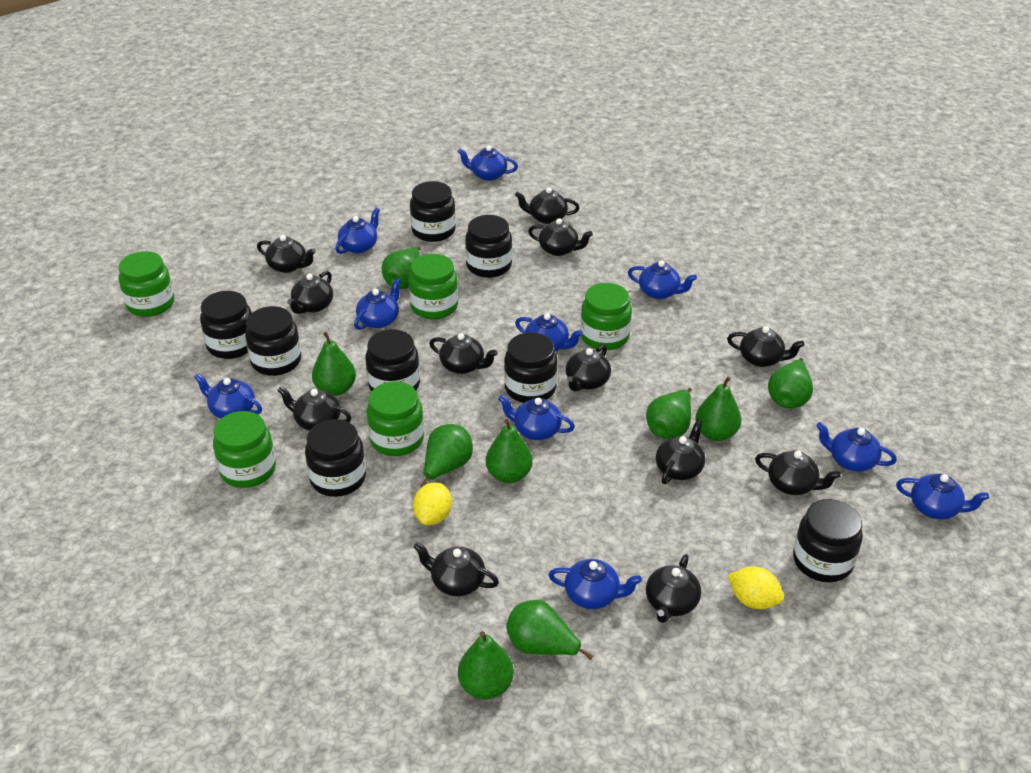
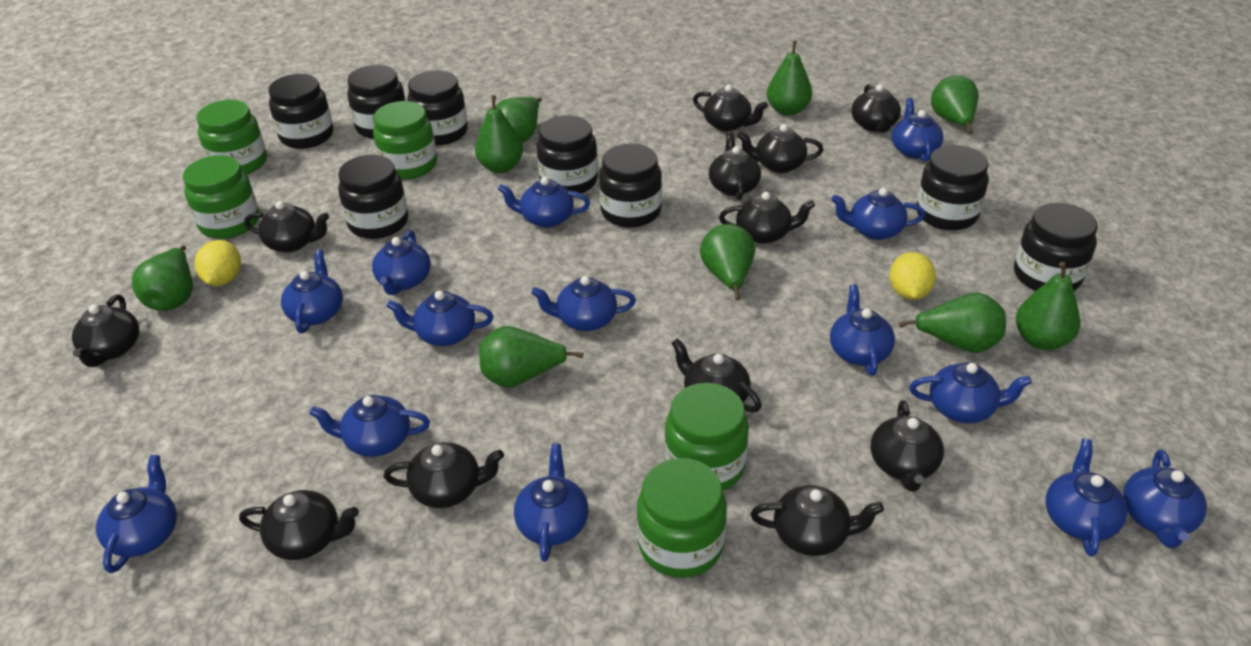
blue teapot: 10 -> 14

